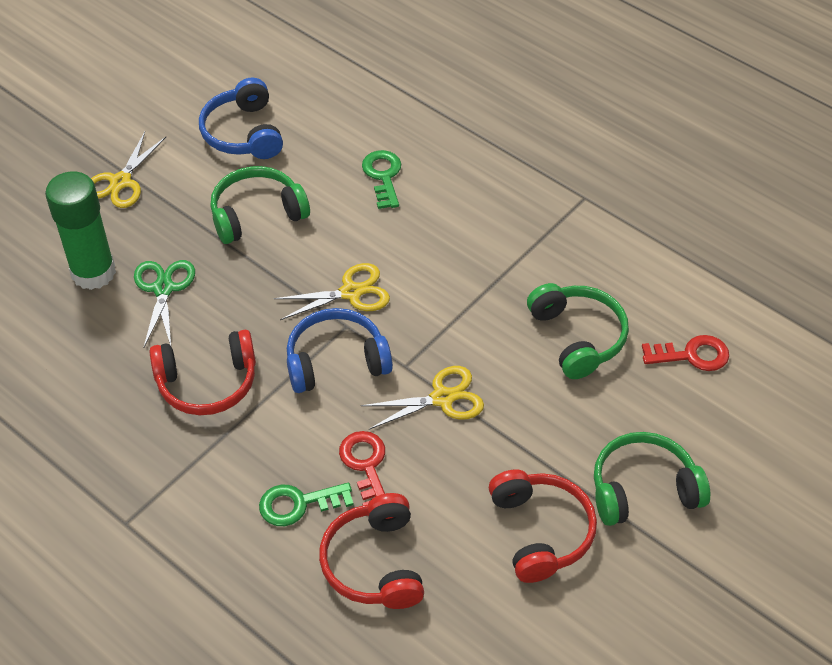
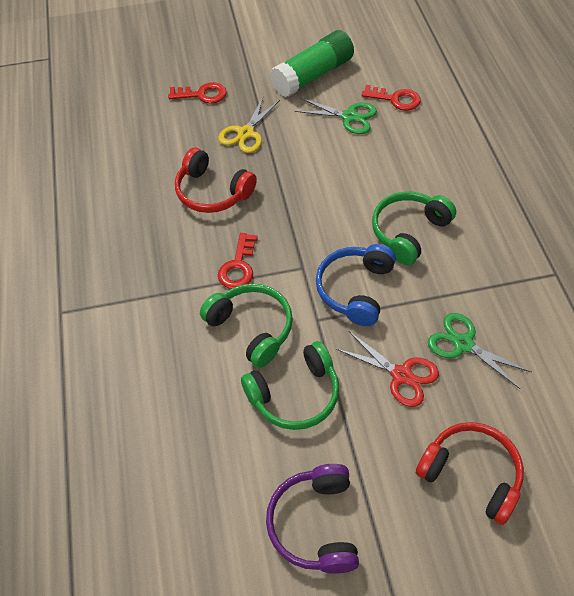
blue headphones: 2 -> 1
green key: 2 -> 0
green scissors: 1 -> 2
purple headphones: 0 -> 1
red headphones: 3 -> 2
red key: 2 -> 3
red scissors: 0 -> 1
yellow scissors: 3 -> 1

